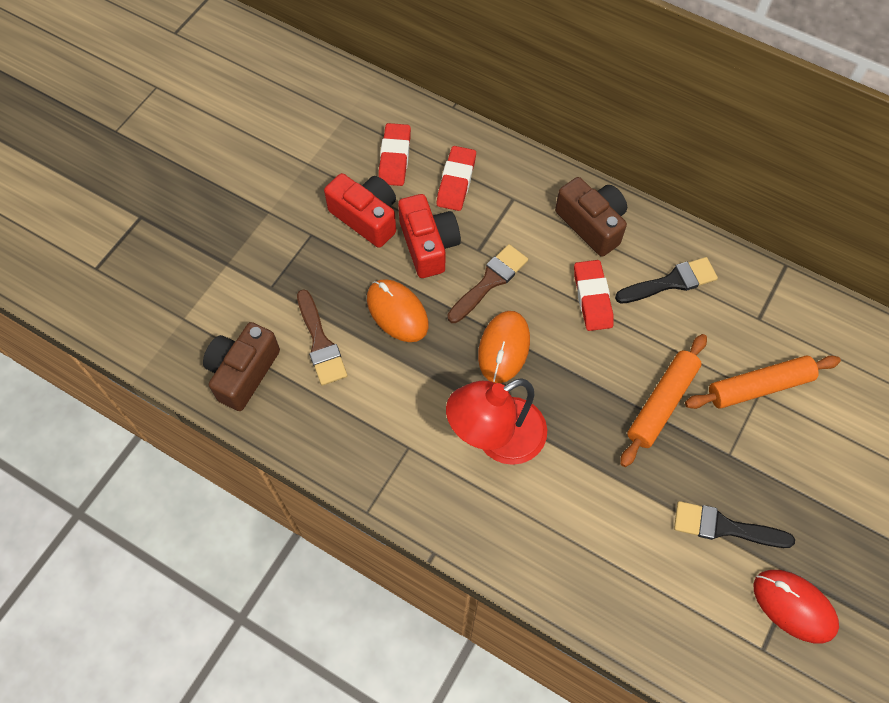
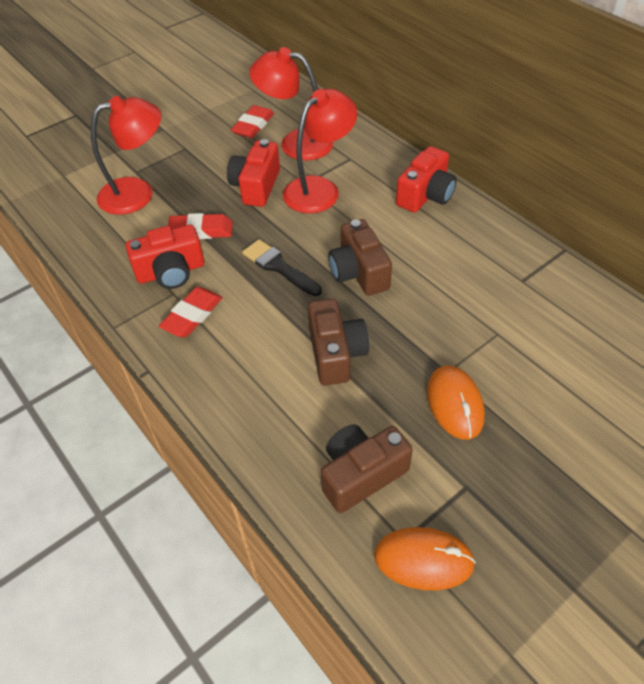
black brush: 2 -> 1
brown brush: 2 -> 0
brown camera: 2 -> 3
orange rolling pin: 2 -> 0
red camera: 2 -> 3
red lamp: 1 -> 3
red mouse: 1 -> 0

